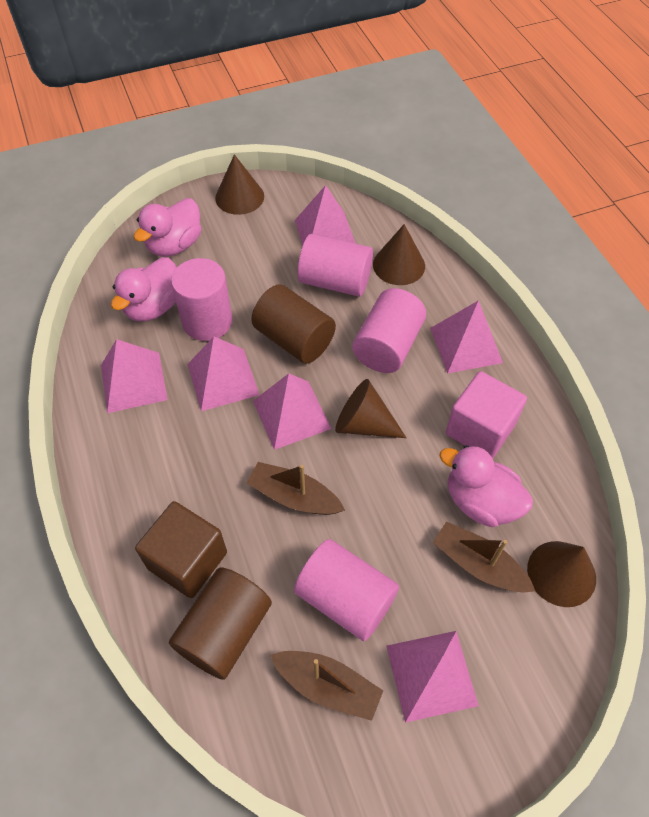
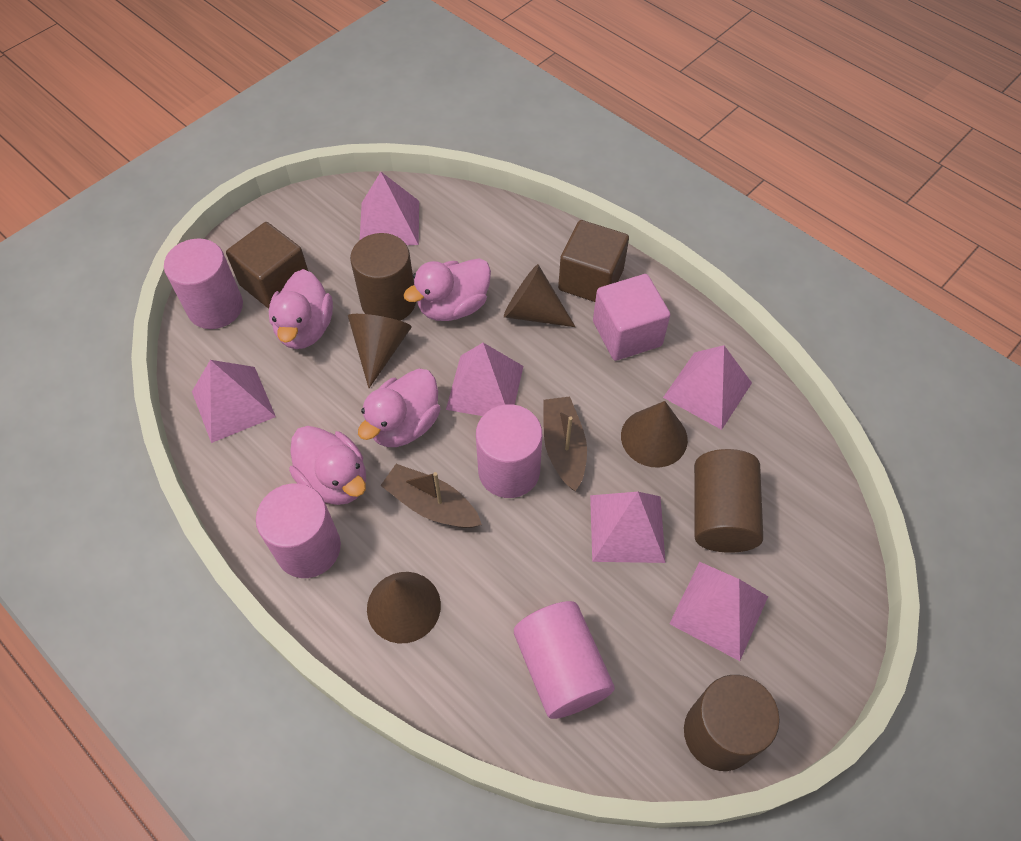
brown boat: 3 -> 2
brown cube: 1 -> 2
brown cylinder: 2 -> 3
pink duck: 3 -> 4

